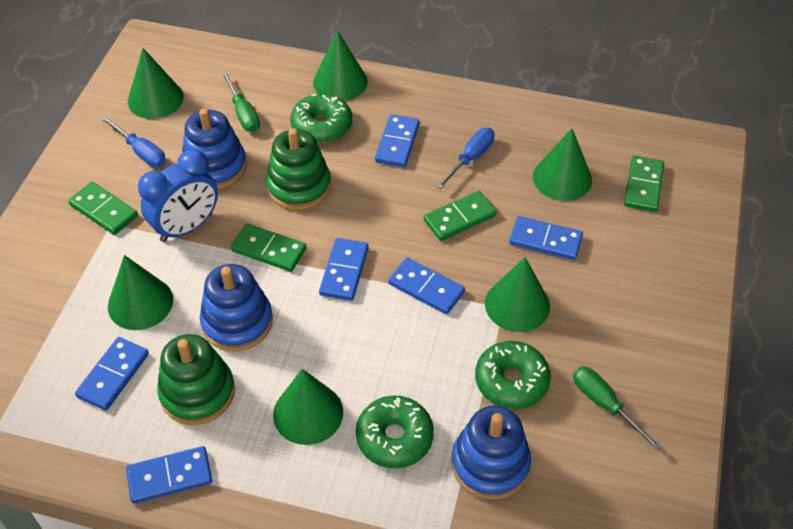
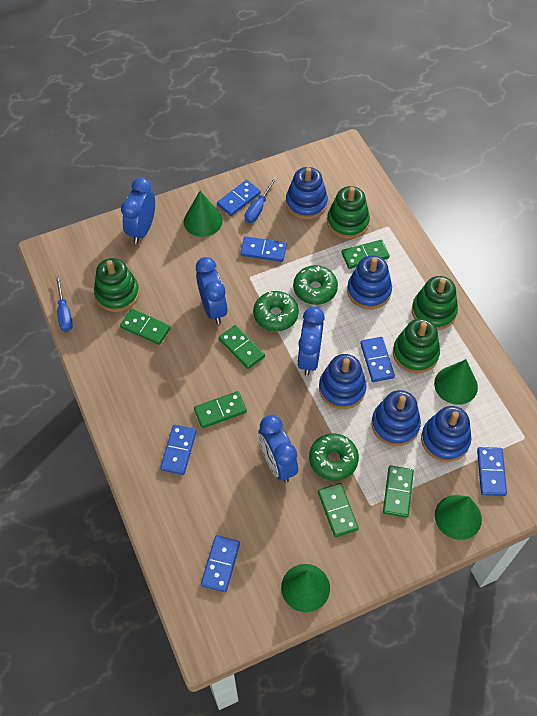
blue clock: 1 -> 4
blue stacking toy: 3 -> 5
green cone: 6 -> 4
green domino: 4 -> 6
green screwdriver: 2 -> 0
green stacking toy: 2 -> 4

